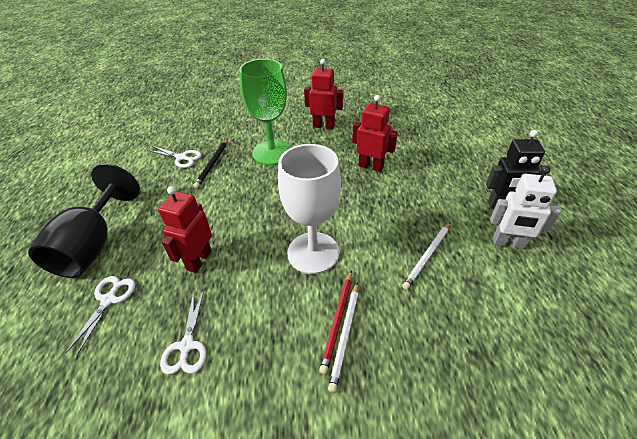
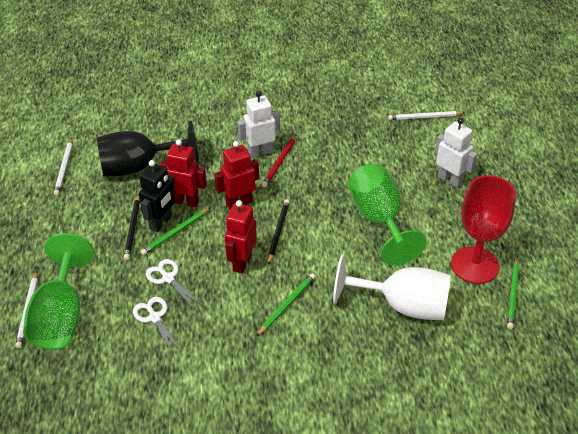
black pencil: 1 -> 2
green goblet: 1 -> 2
green pencil: 0 -> 3
red goblet: 0 -> 1
white pencil: 2 -> 3
white robot: 1 -> 2
white scissors: 3 -> 2

